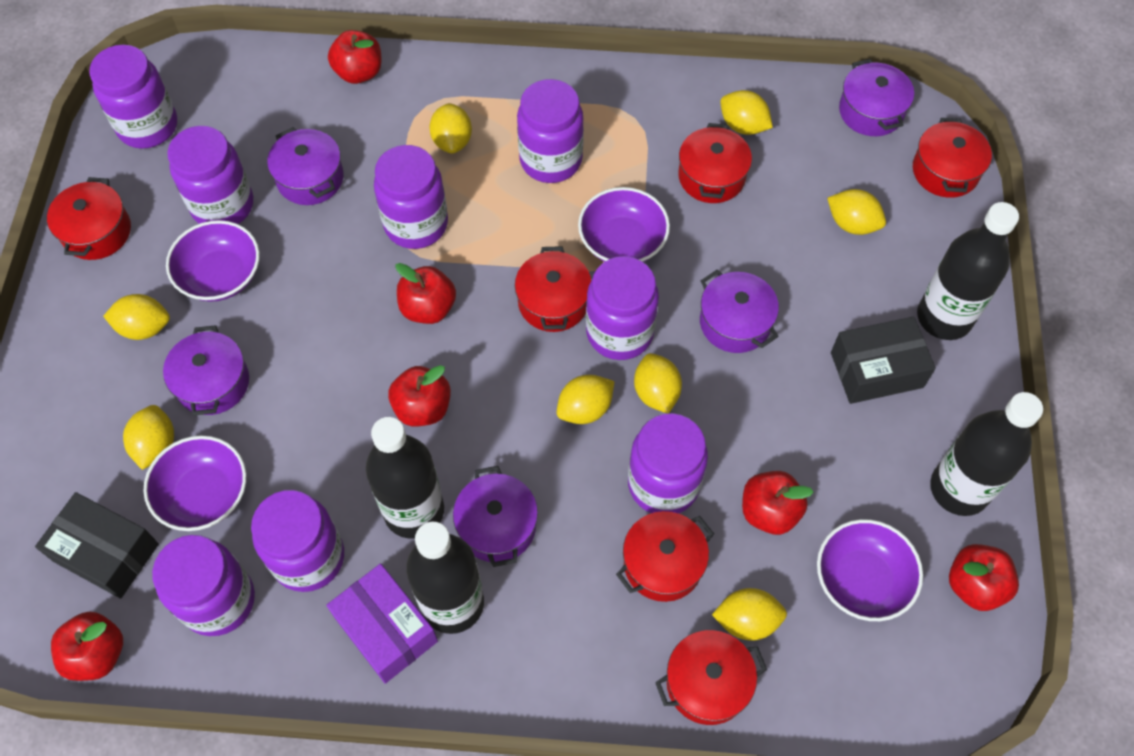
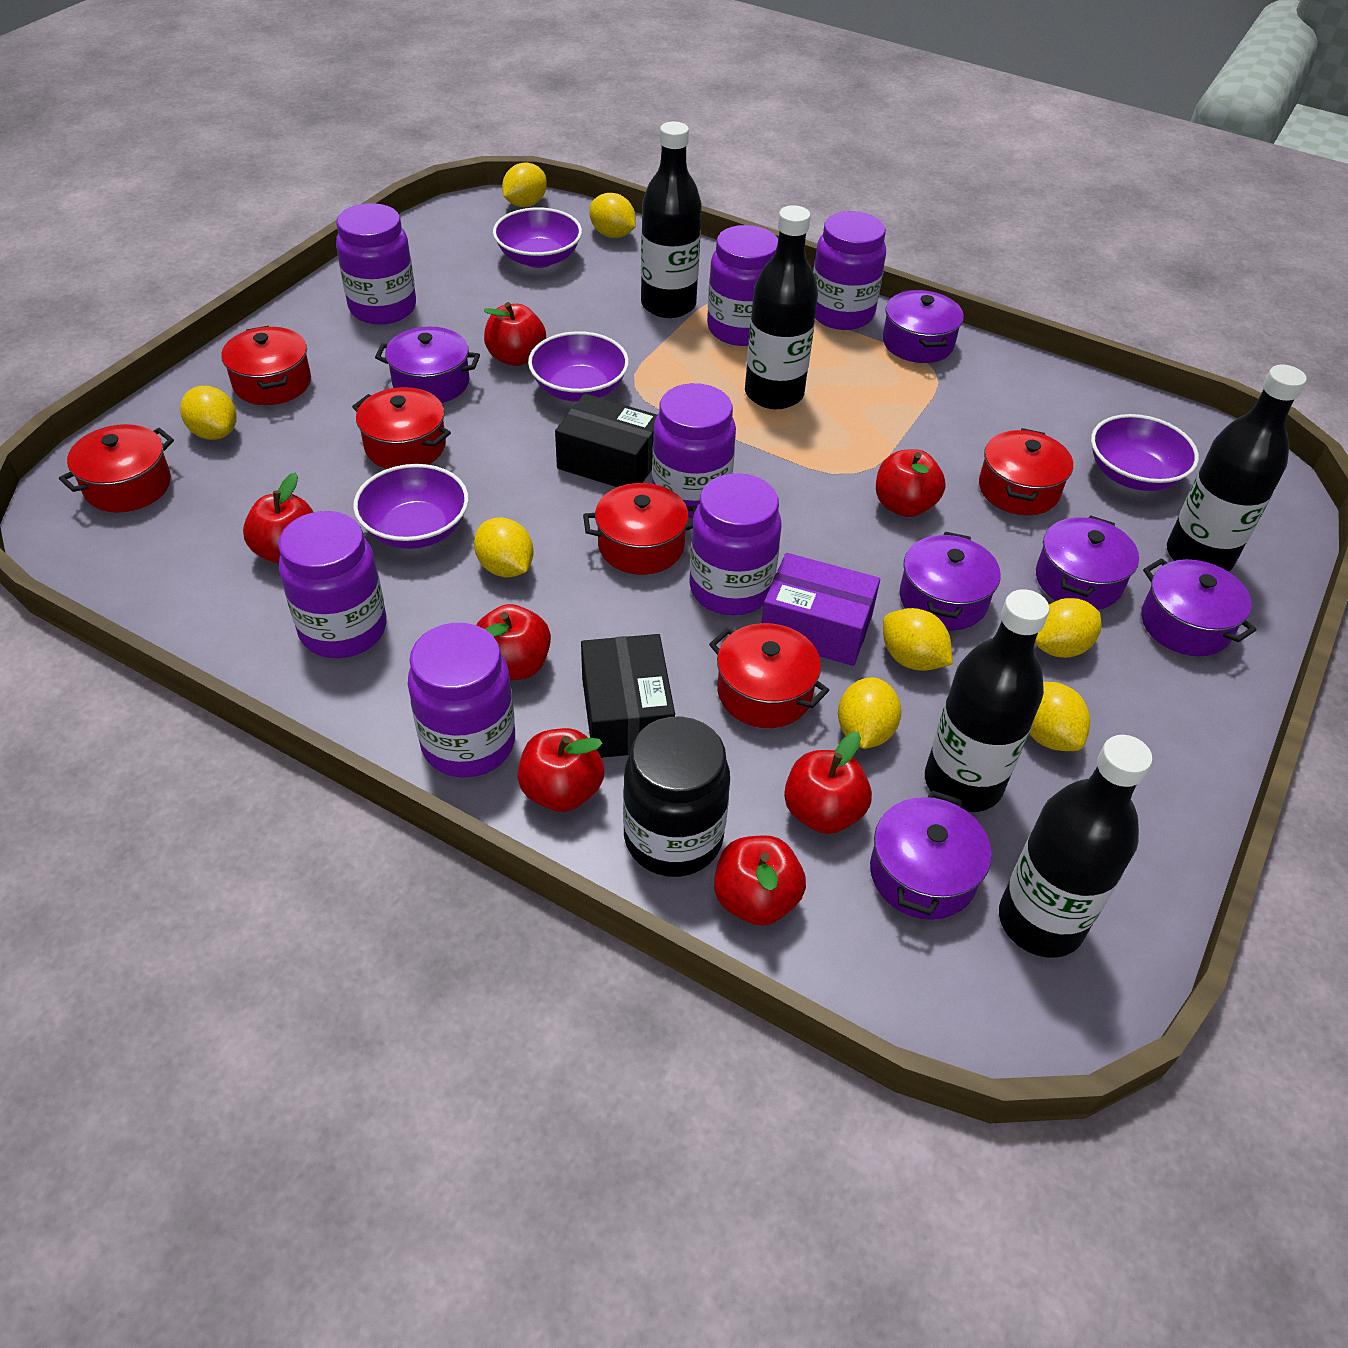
black bottle: 4 -> 5
black jar: 0 -> 1
purple jar: 8 -> 7
purple pot: 5 -> 6
red apple: 6 -> 7

